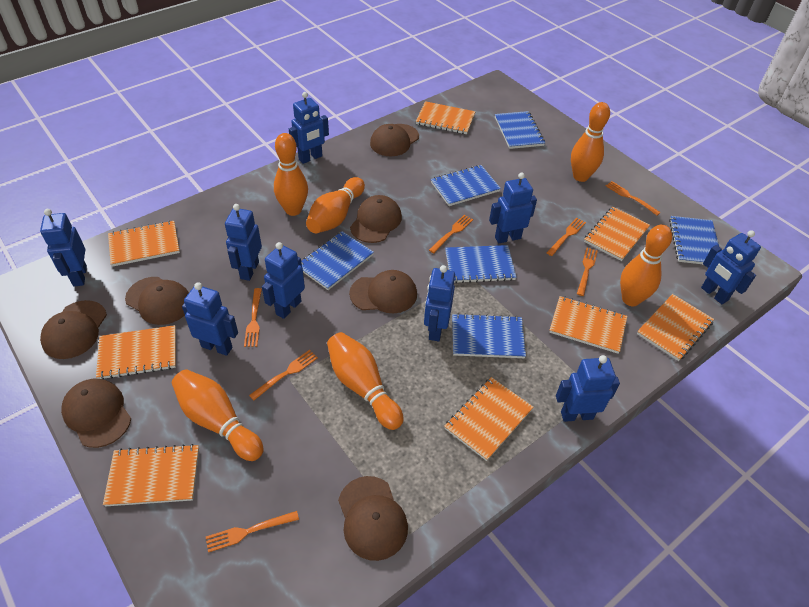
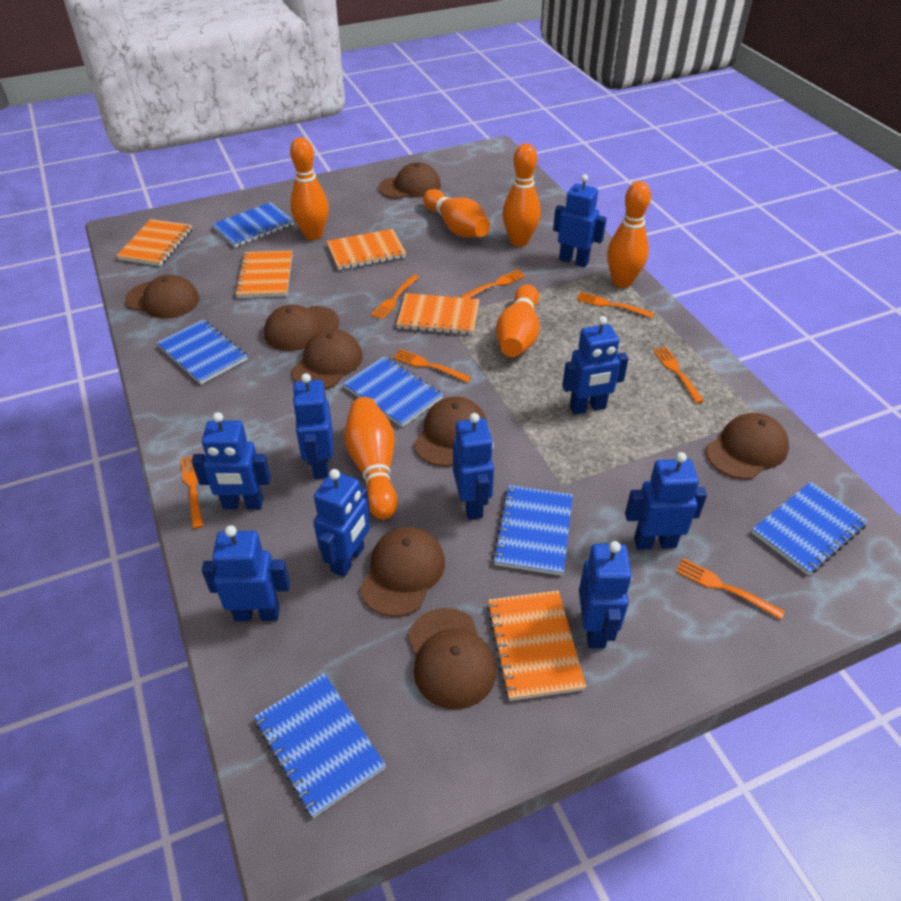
brown cap: 7 -> 8
orange notebook: 8 -> 5

